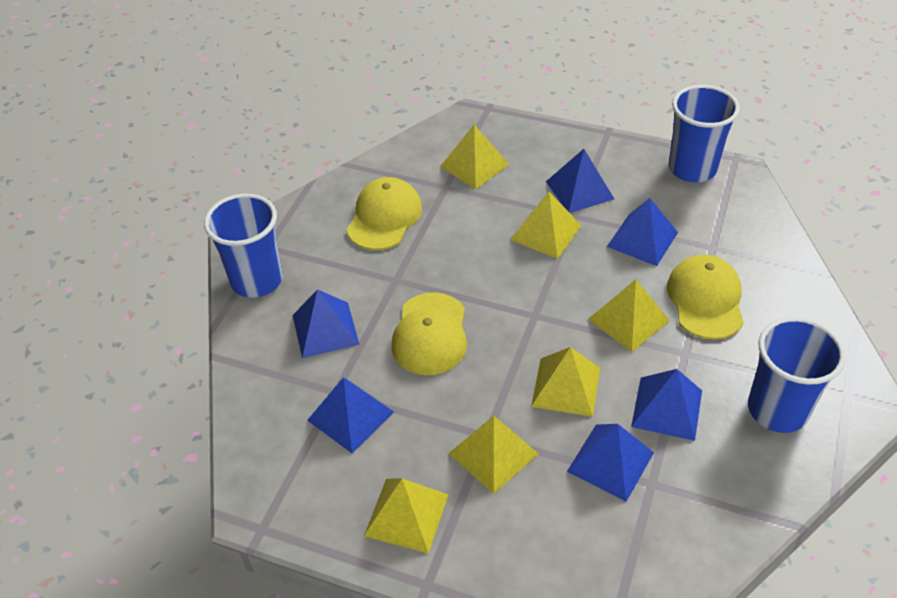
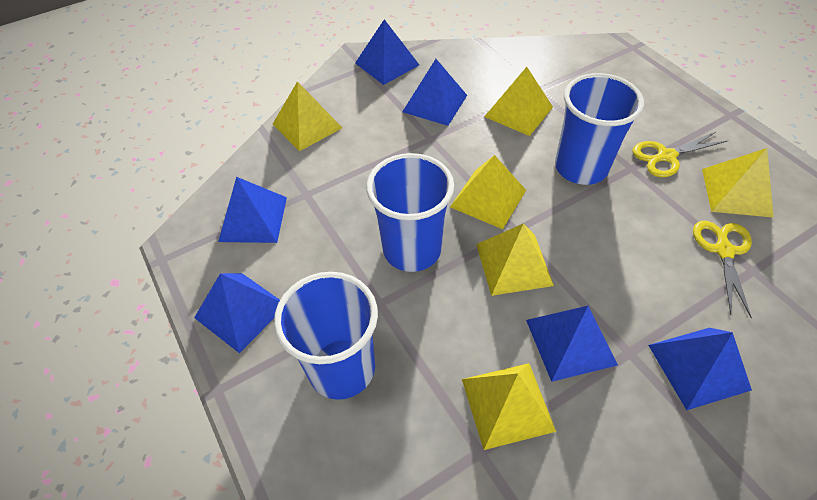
yellow cap: 3 -> 0
yellow scissors: 0 -> 2

